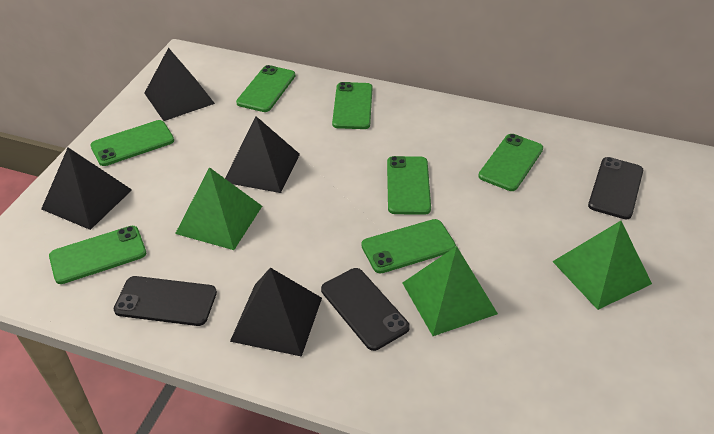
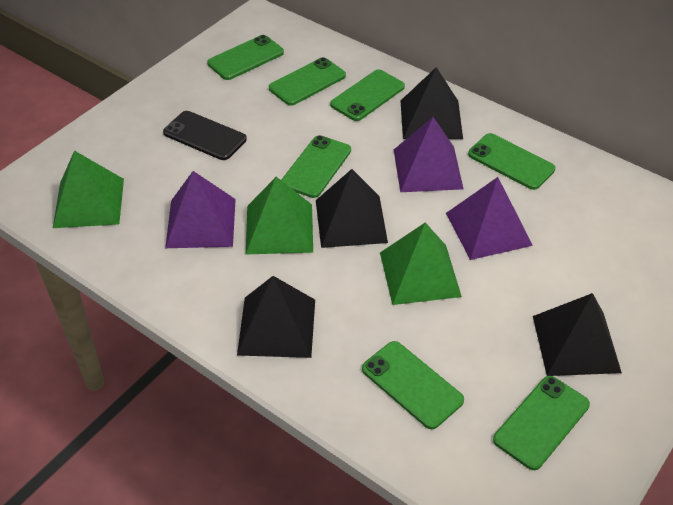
black phone: 3 -> 1
purple pyramid: 0 -> 3

